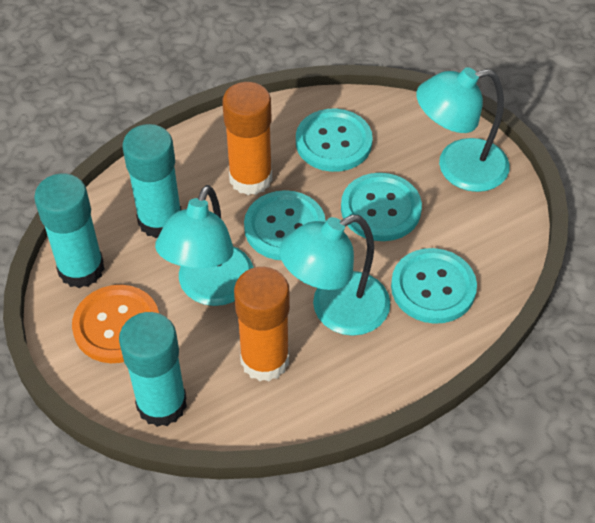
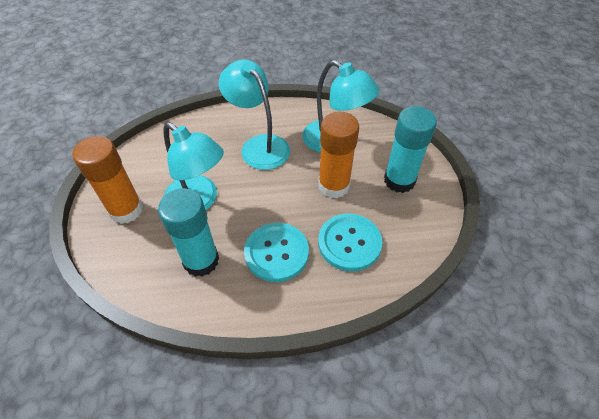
orange button: 1 -> 0
turquoise button: 4 -> 2
turquoise glue stick: 3 -> 2

